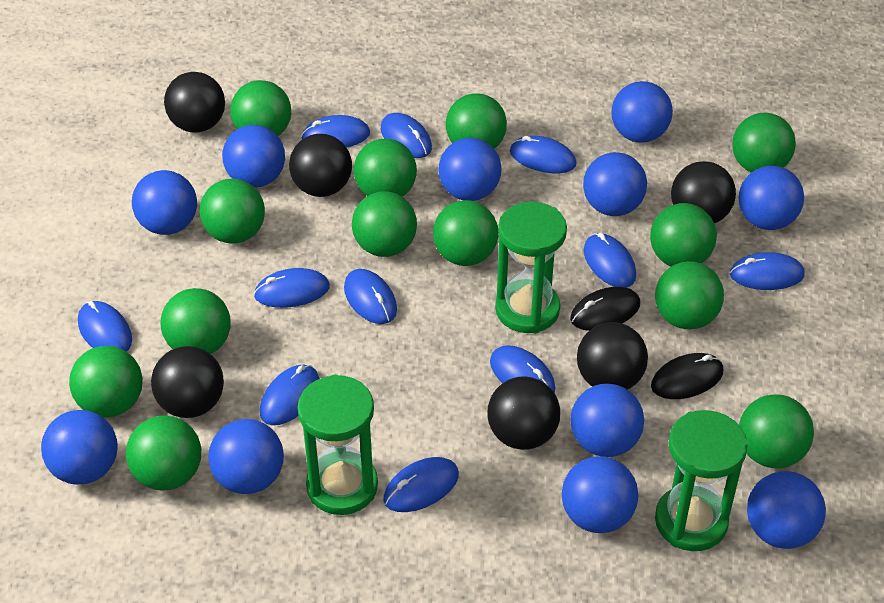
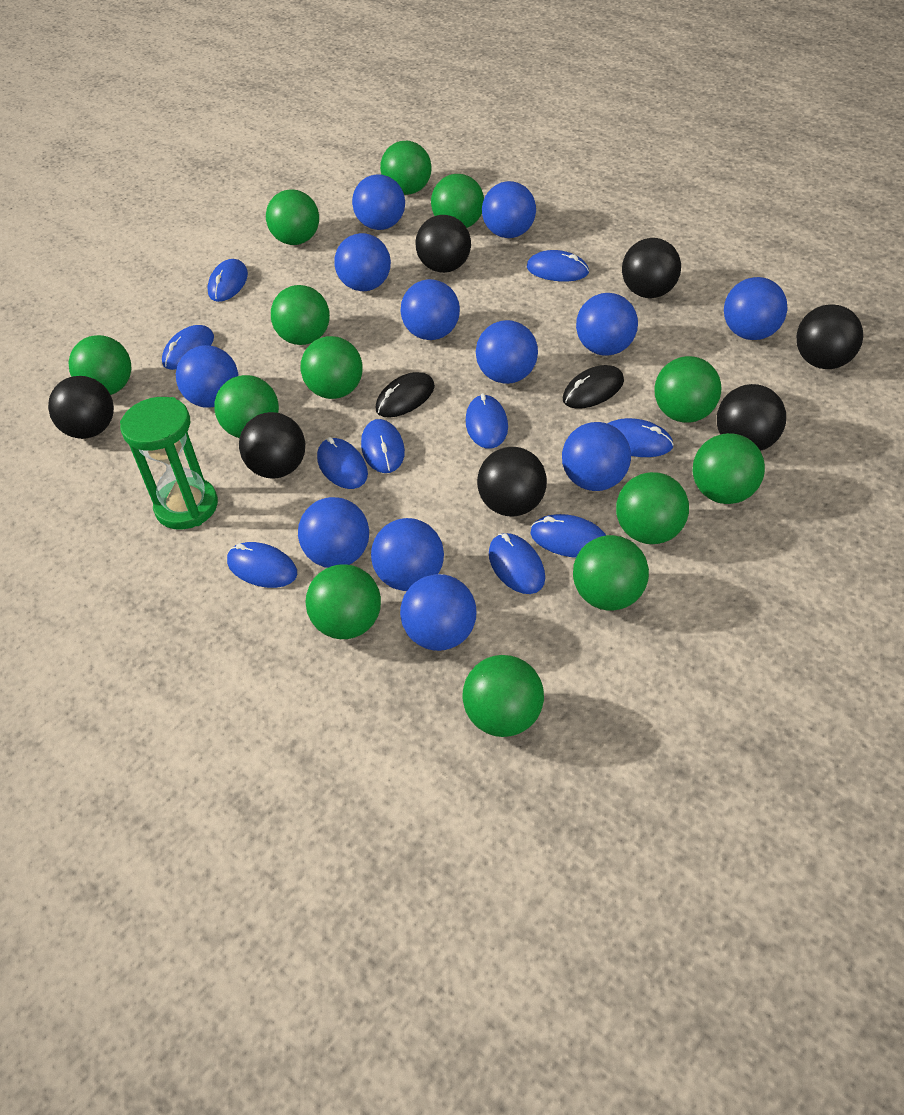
black ball: 6 -> 7
blue ball: 11 -> 12
blue mouse: 11 -> 10
green hourglass: 3 -> 1

